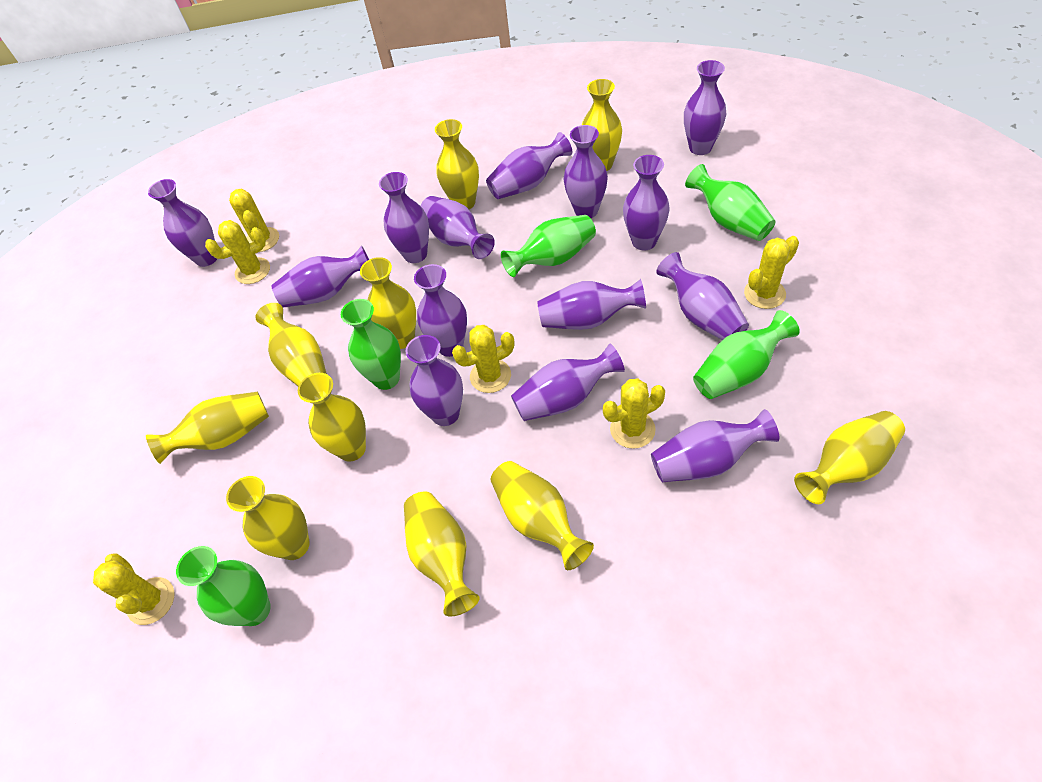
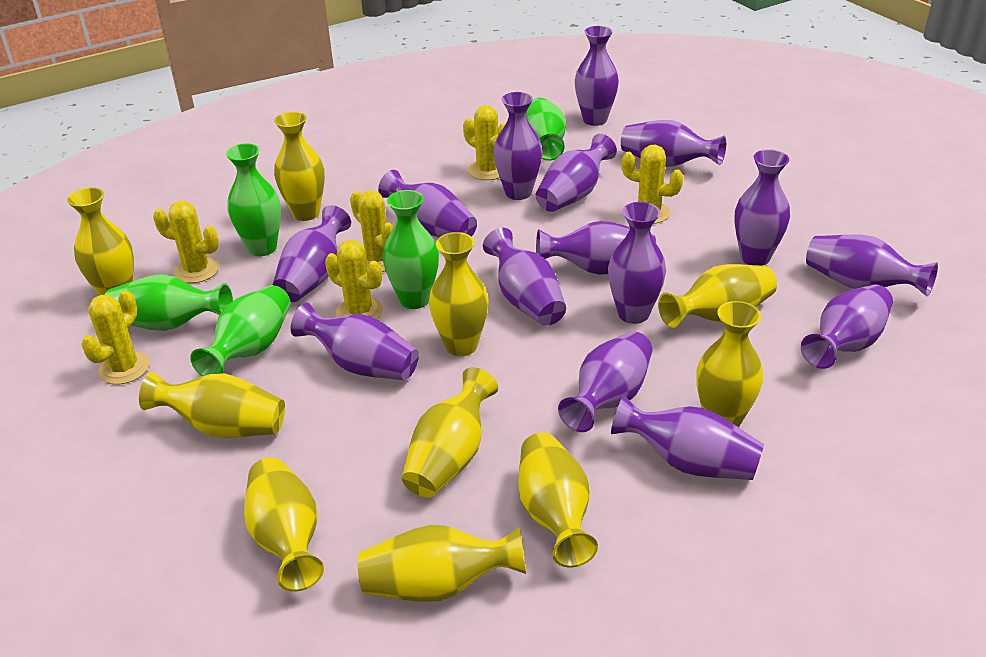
purple vase: 14 -> 15

